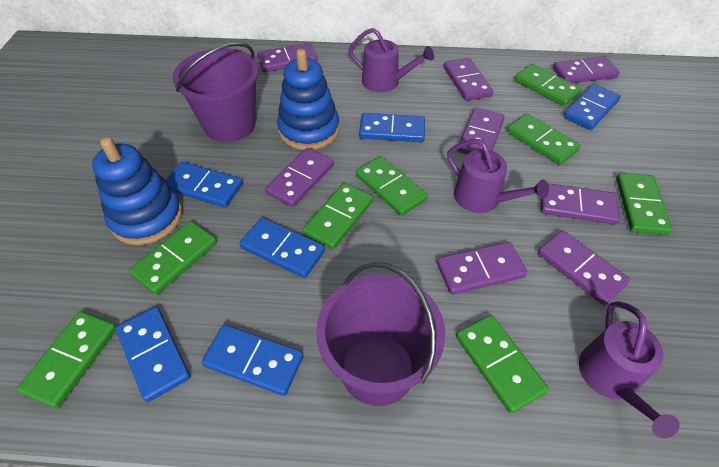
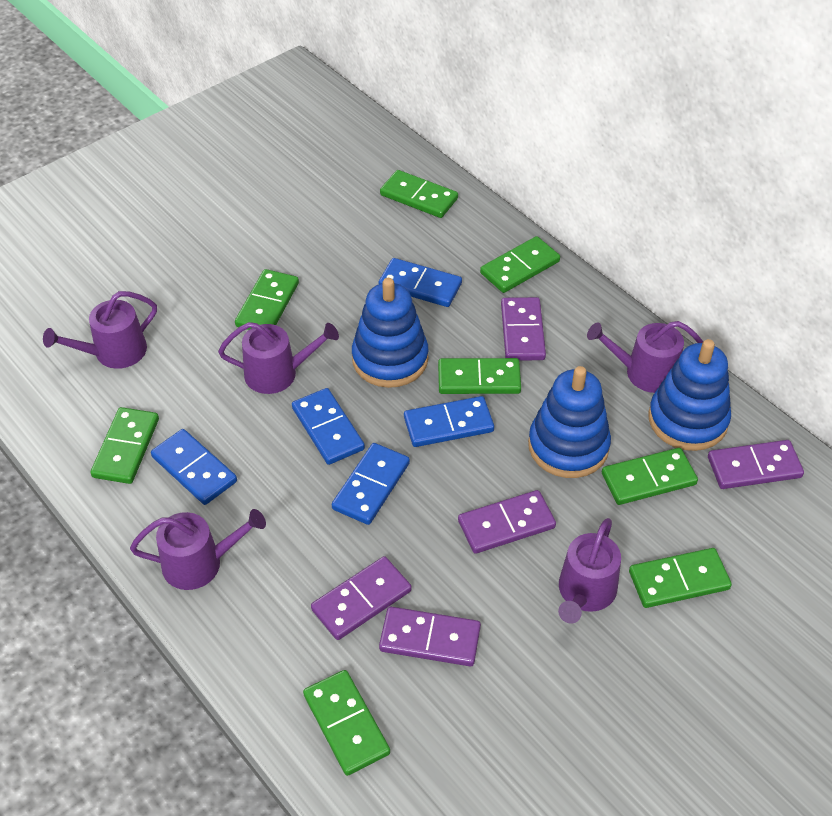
blue domino: 6 -> 5
blue stacking toy: 2 -> 3
purple bucket: 2 -> 0
purple domino: 8 -> 5
purple watering can: 3 -> 5

